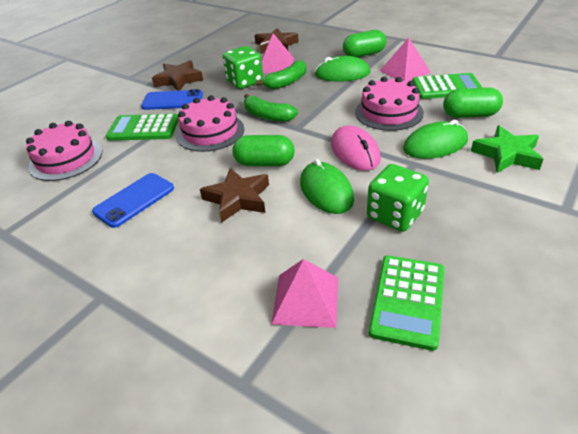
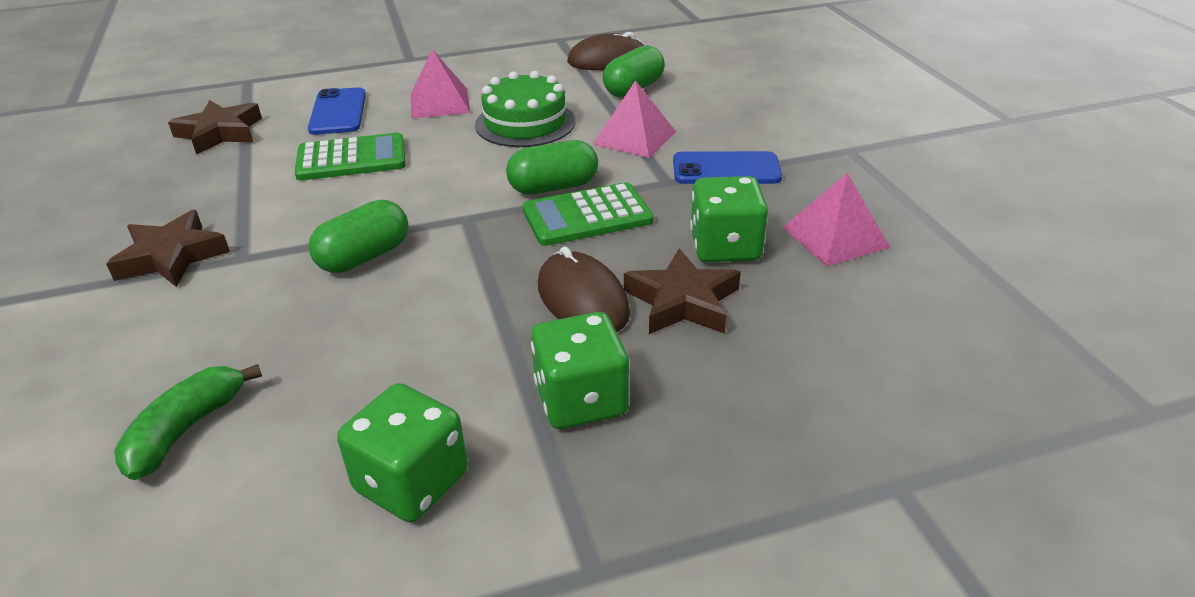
brown mouse: 0 -> 2
green banana: 2 -> 1
green cake: 0 -> 1
green calculator: 3 -> 2
green dice: 2 -> 3
green mouse: 3 -> 0
green star: 1 -> 0
pink cake: 3 -> 0
pink mouse: 1 -> 0

